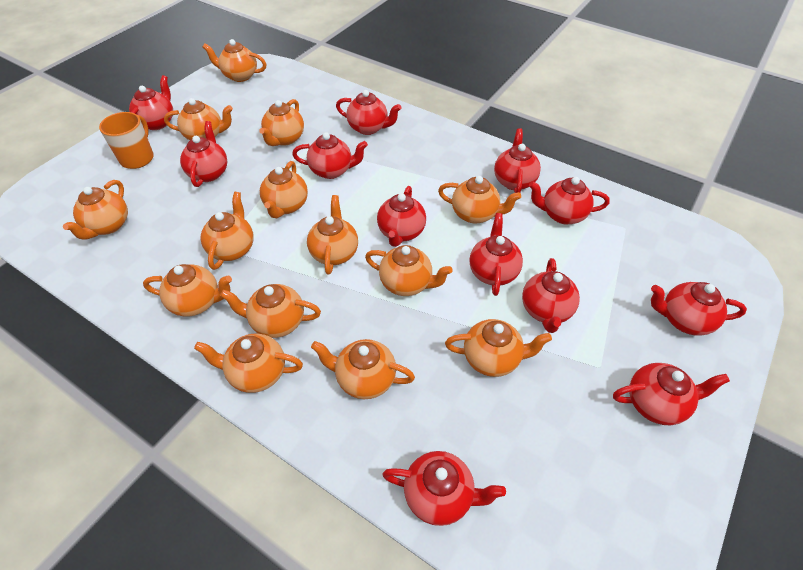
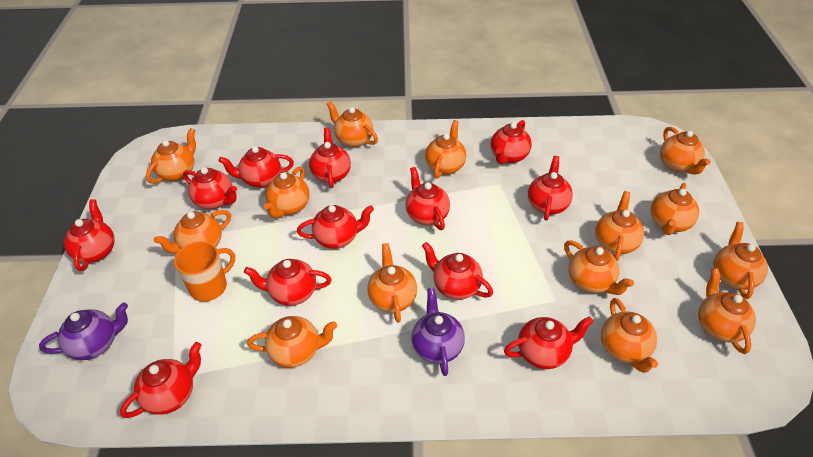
purple teapot: 0 -> 2

